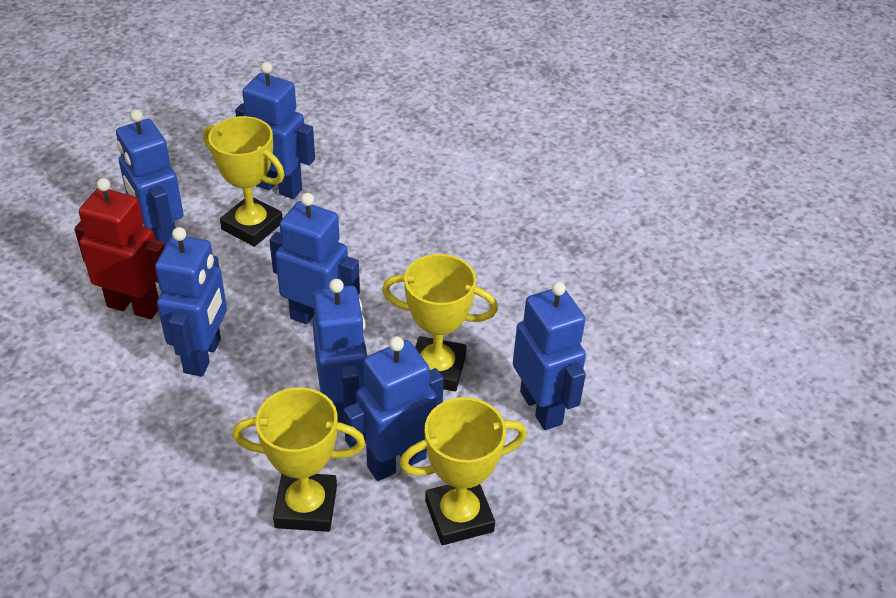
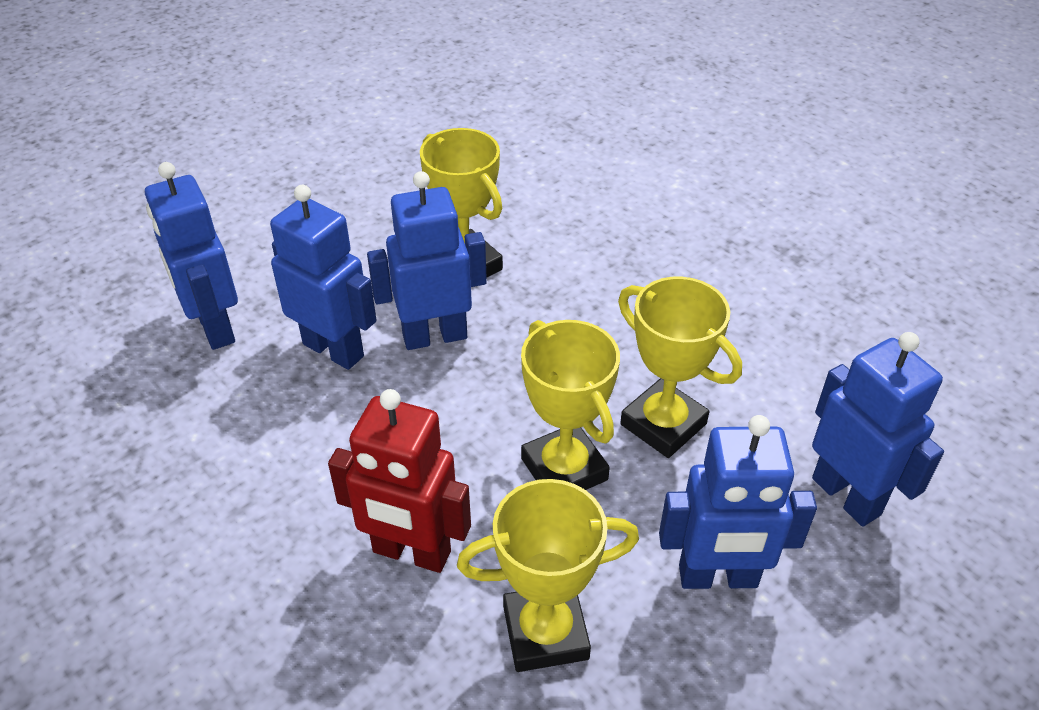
blue robot: 7 -> 5

